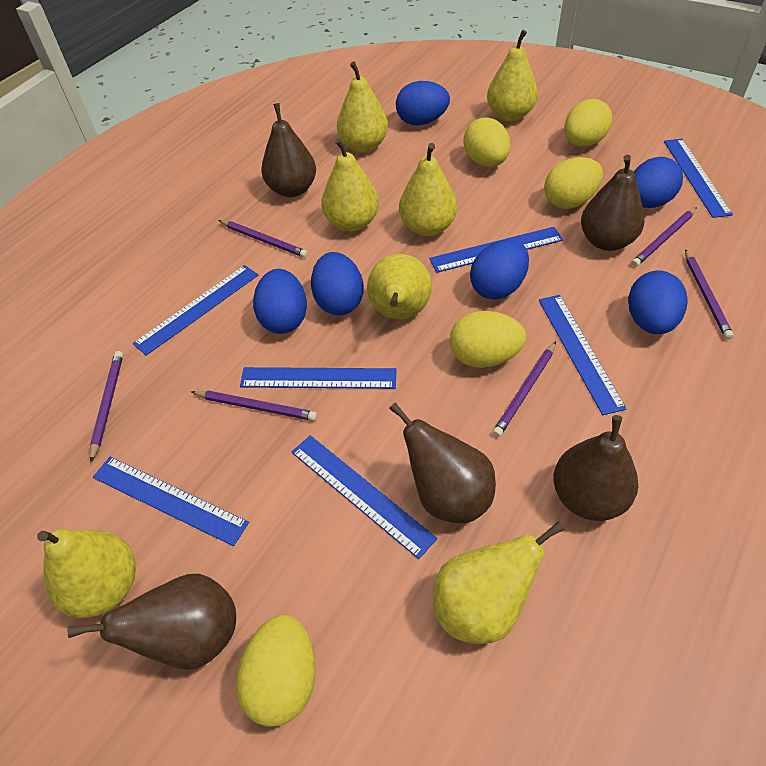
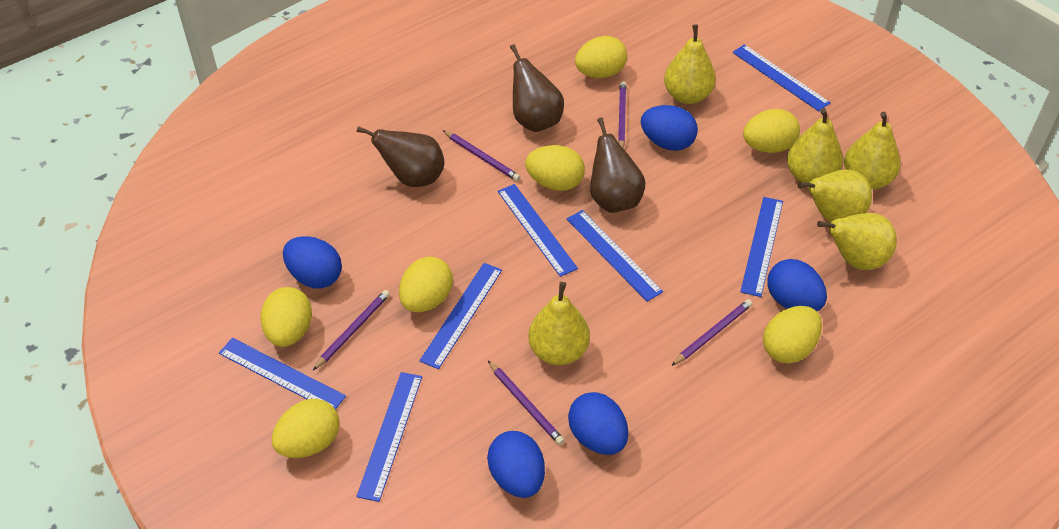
blue egg: 6 -> 5
brown pear: 5 -> 3
purple pencil: 6 -> 5
yellow egg: 5 -> 7
yellow pear: 7 -> 6

